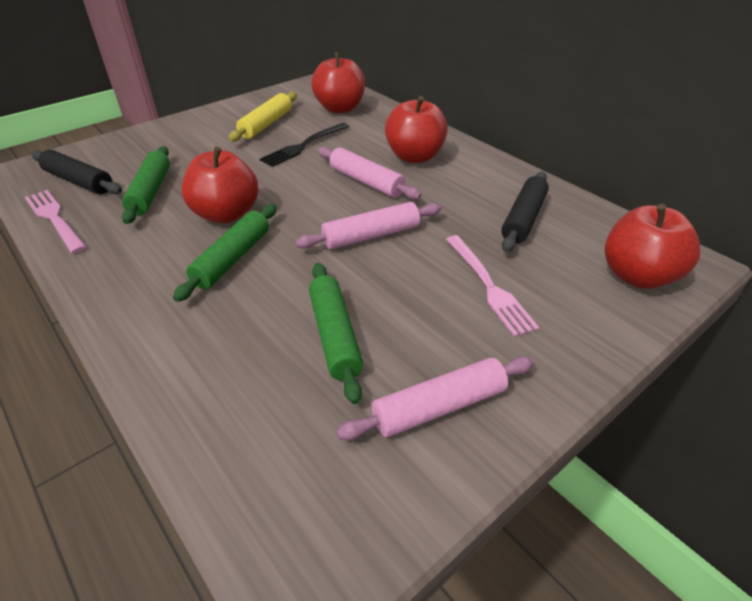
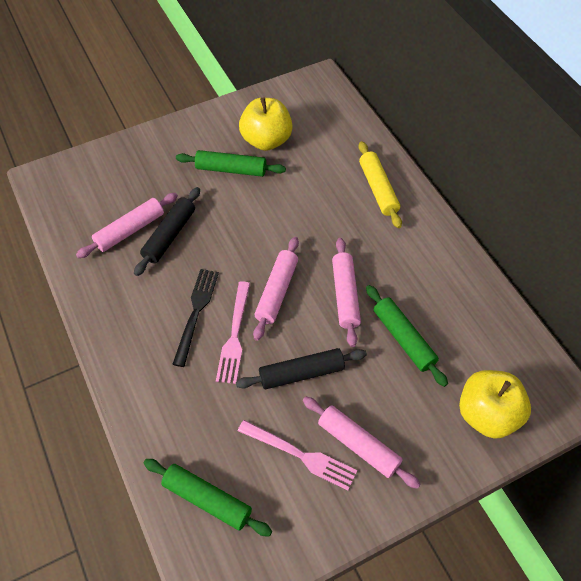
pink rolling pin: 3 -> 4
red apple: 4 -> 0
yellow apple: 0 -> 2

